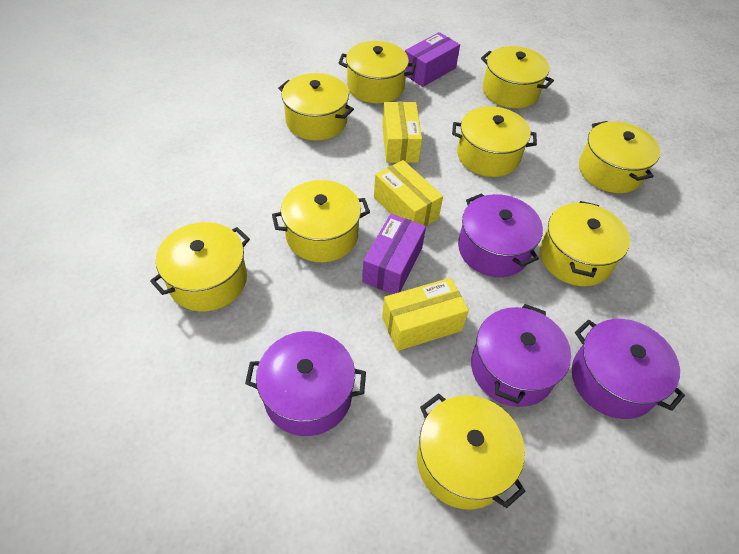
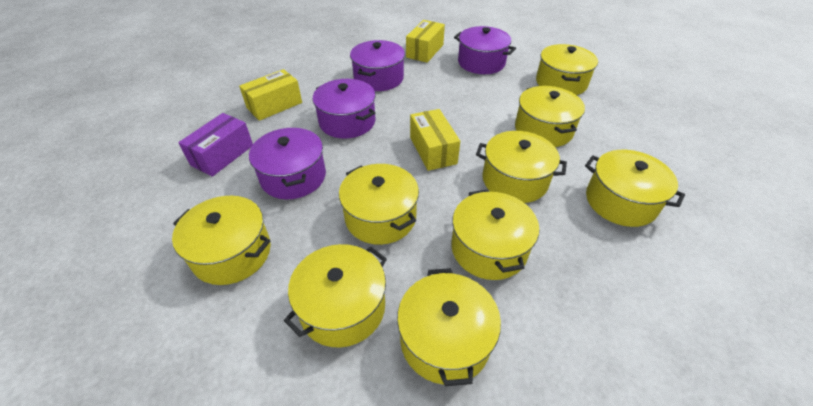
purple box: 2 -> 1

